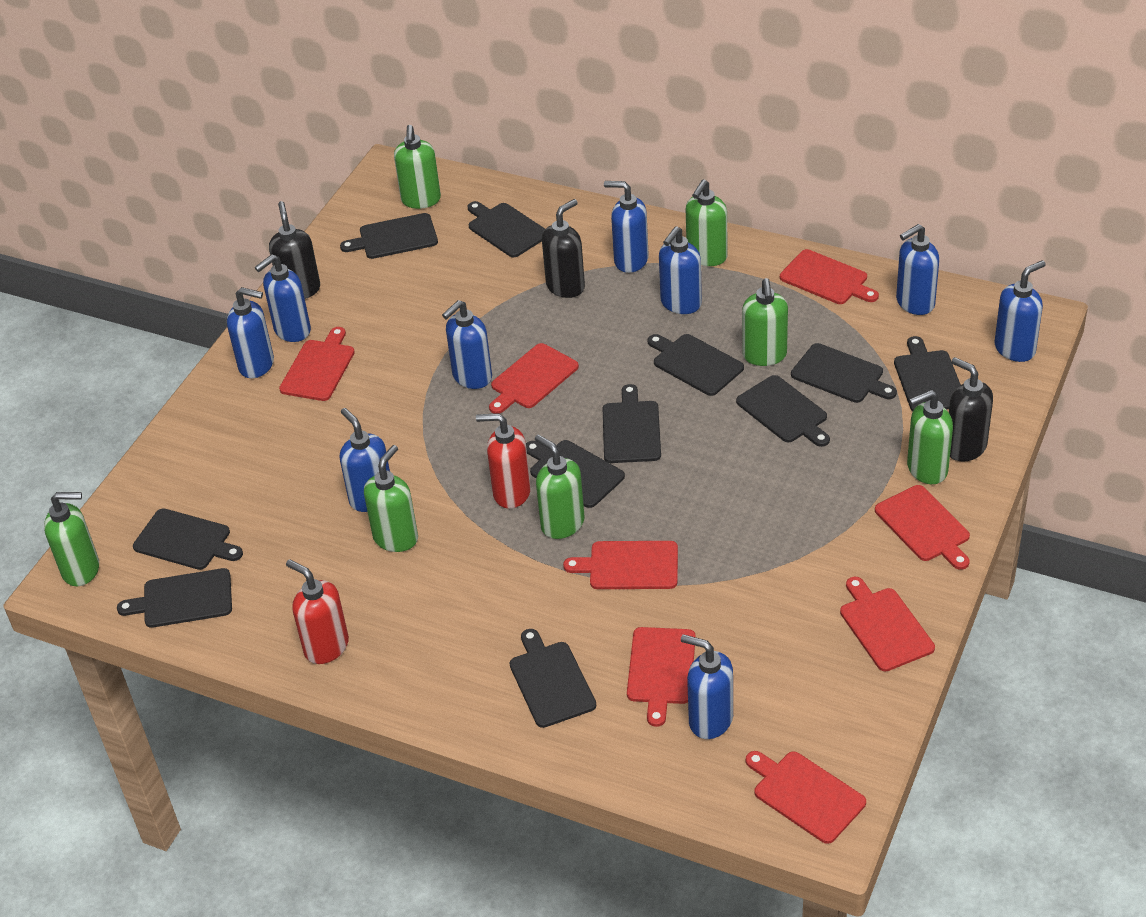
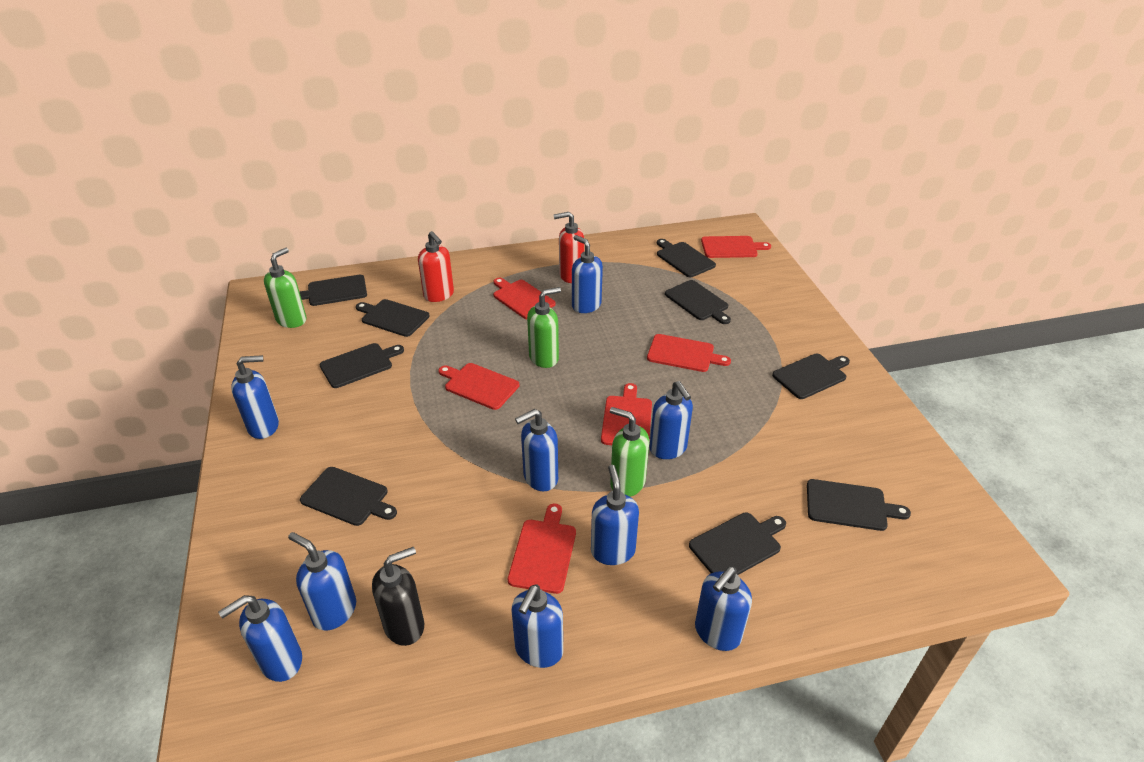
black cutting board: 11 -> 9
black soap dispenser: 3 -> 1
green soap dispenser: 7 -> 3
red cutting board: 8 -> 6

